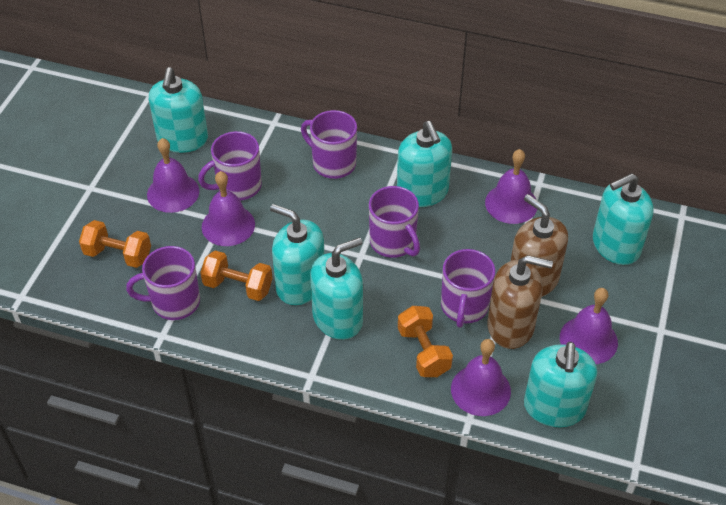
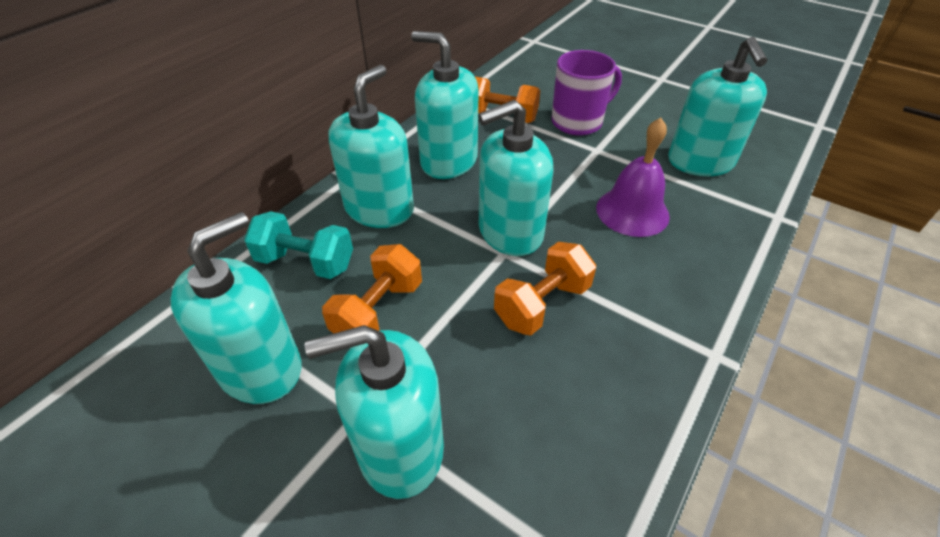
brown soap dispenser: 2 -> 0
purple bell: 5 -> 1
purple mug: 5 -> 1
turquoise dumbbell: 0 -> 1

